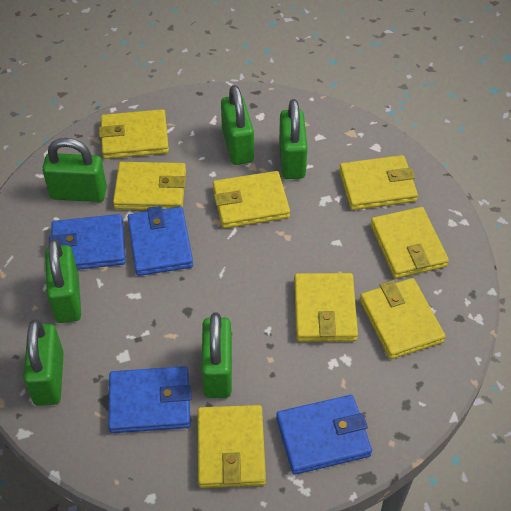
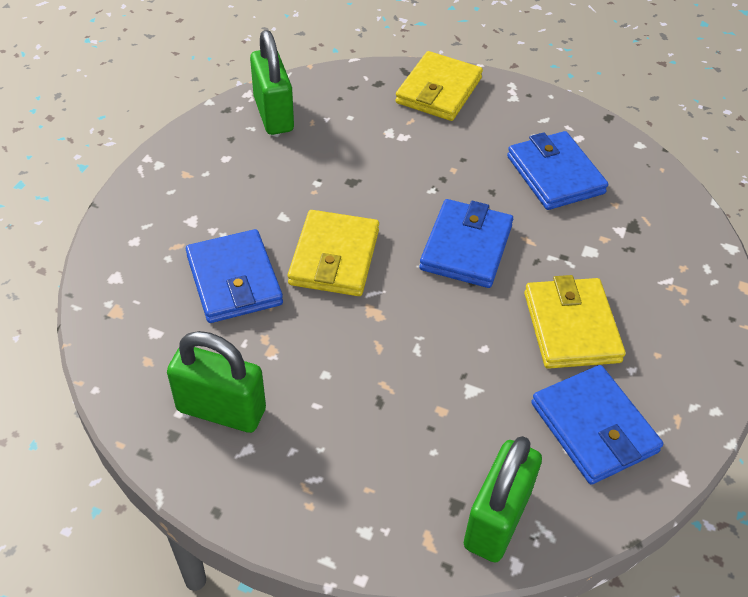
green padlock: 6 -> 3
yellow wallet: 8 -> 3

